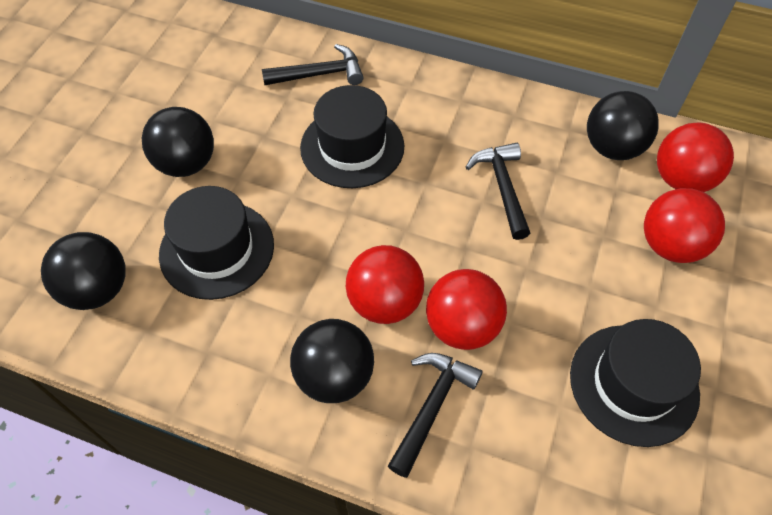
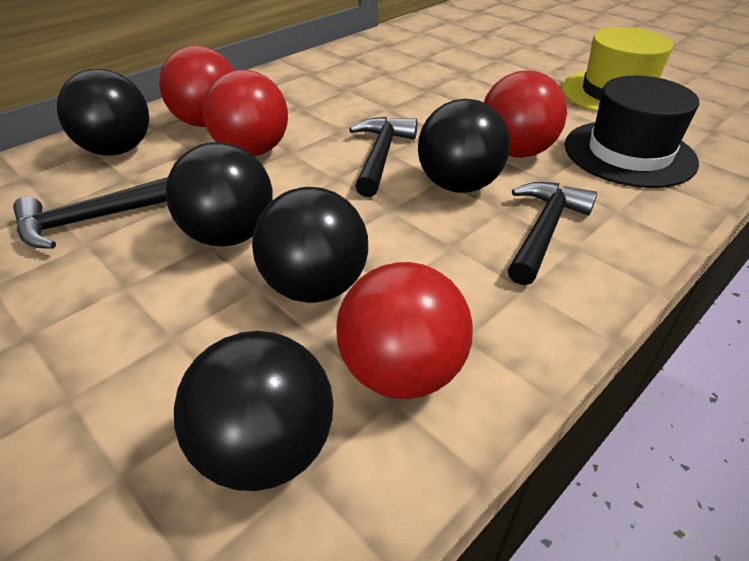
black ball: 4 -> 5
black hat: 3 -> 1
yellow hat: 0 -> 1

